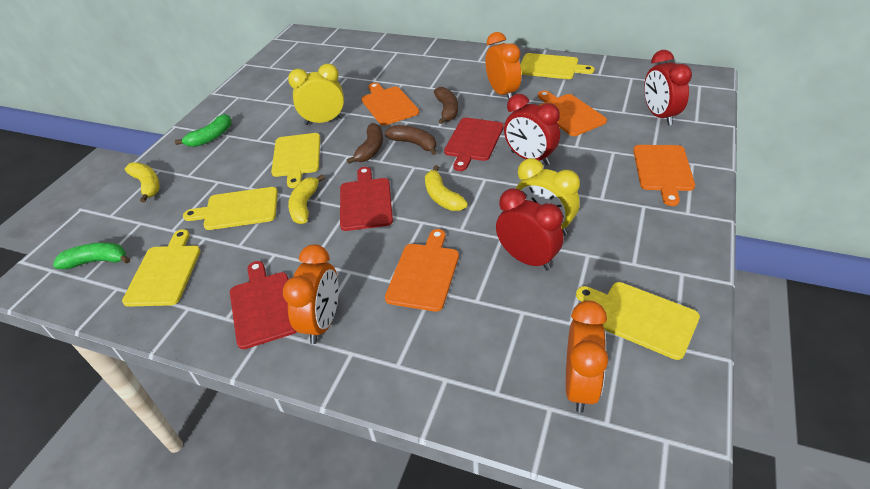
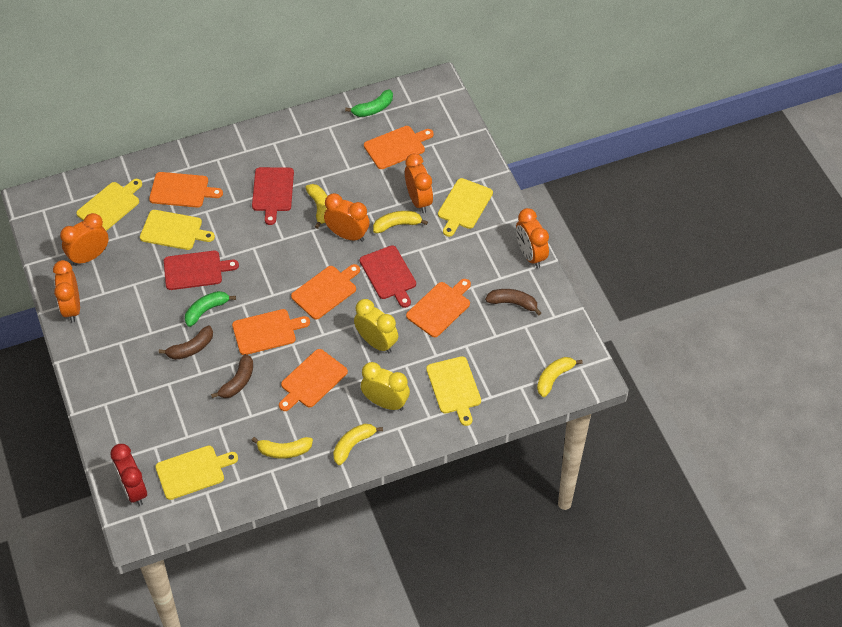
orange clock: 3 -> 5
orange cutting board: 4 -> 6
red clock: 3 -> 1
yellow banana: 3 -> 5

